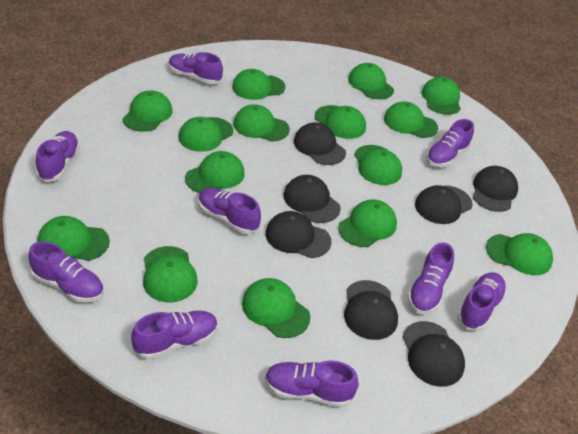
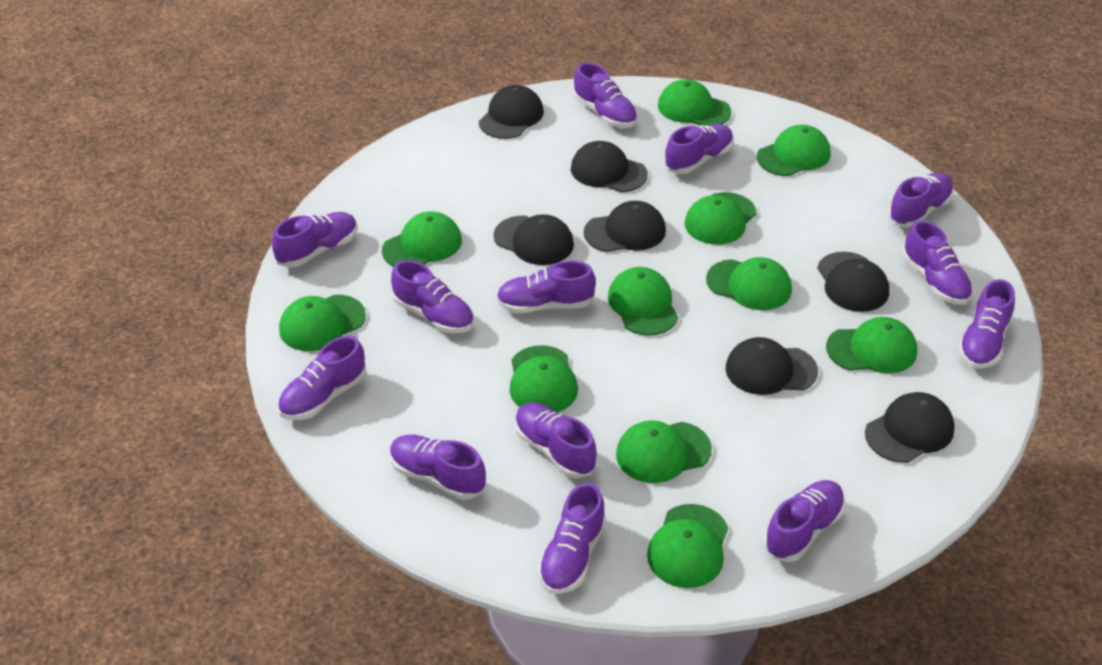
green cap: 15 -> 11
purple shoe: 9 -> 13

